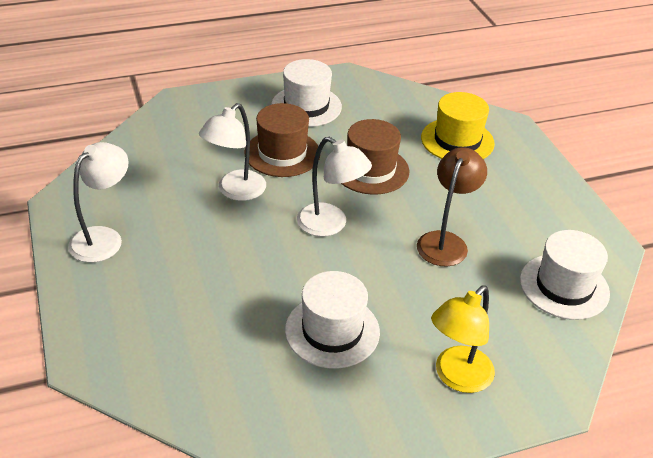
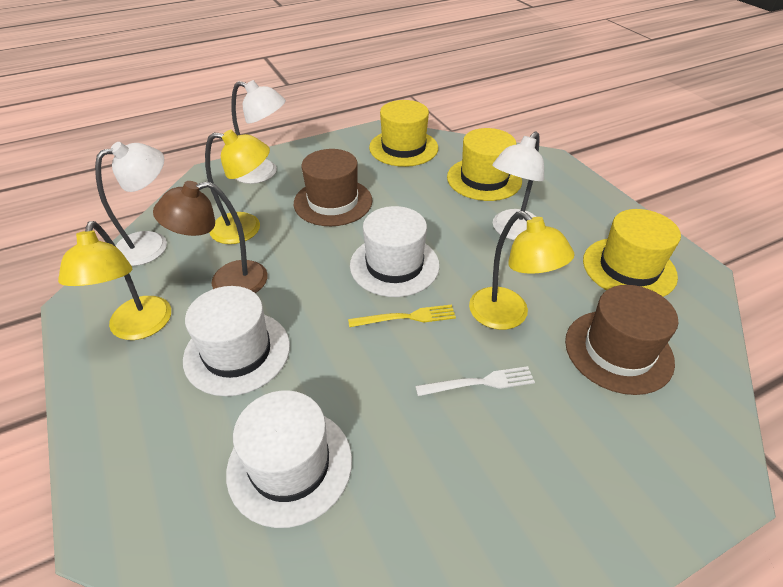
white fork: 0 -> 1
yellow fork: 0 -> 1
yellow hat: 1 -> 3
yellow lamp: 1 -> 3

